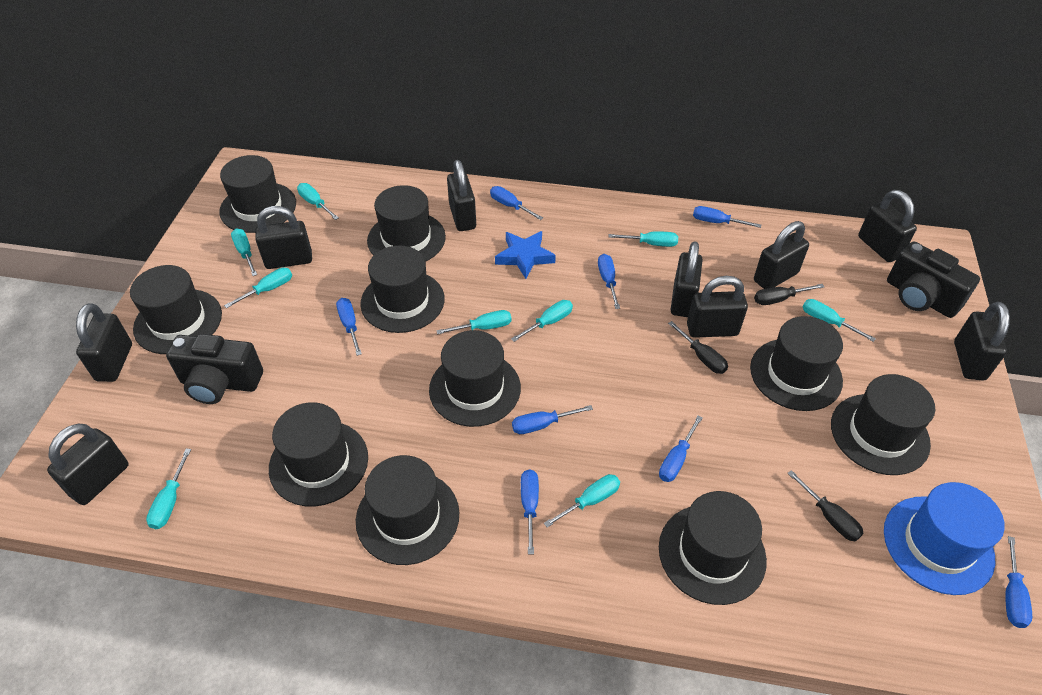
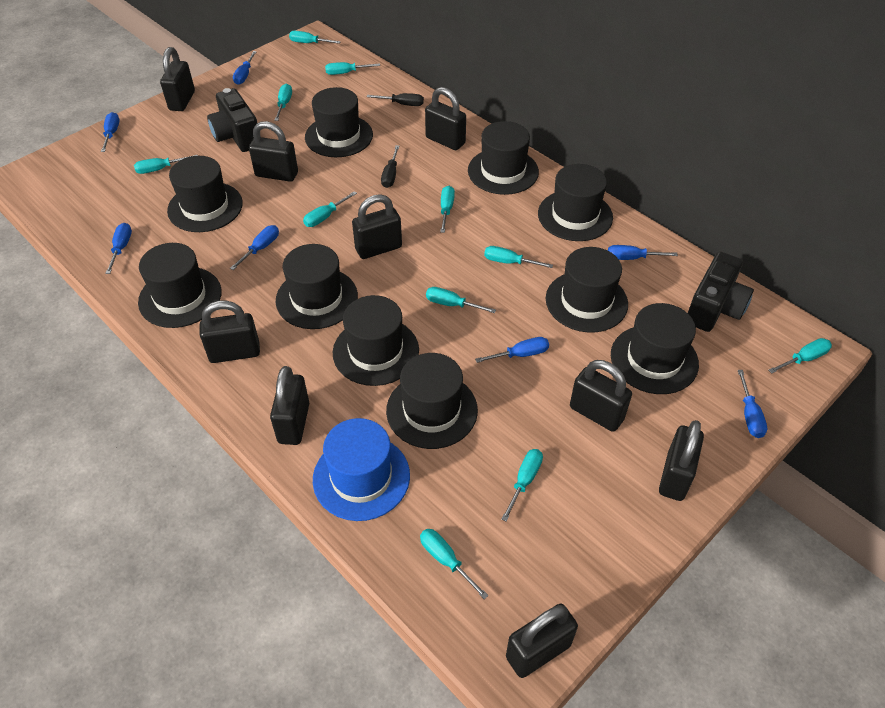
black screwdriver: 3 -> 2
blue screwdriver: 8 -> 7
blue star: 1 -> 0
turquoise screwdriver: 9 -> 11

